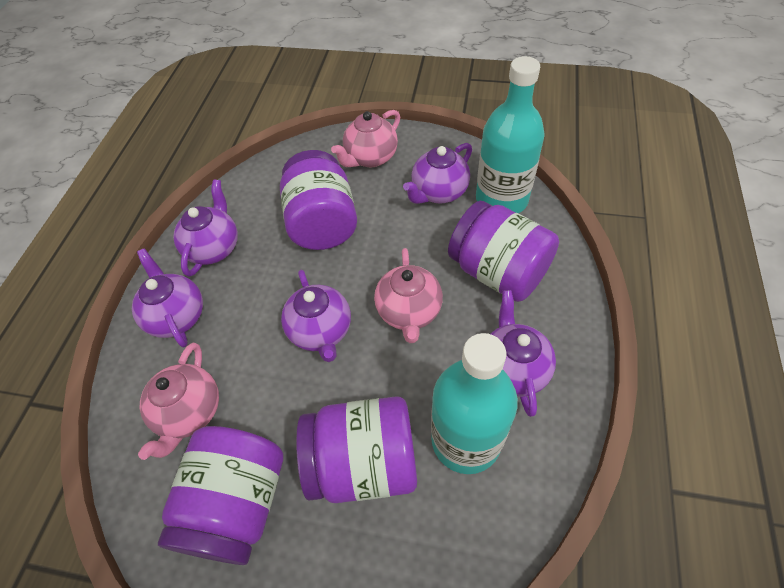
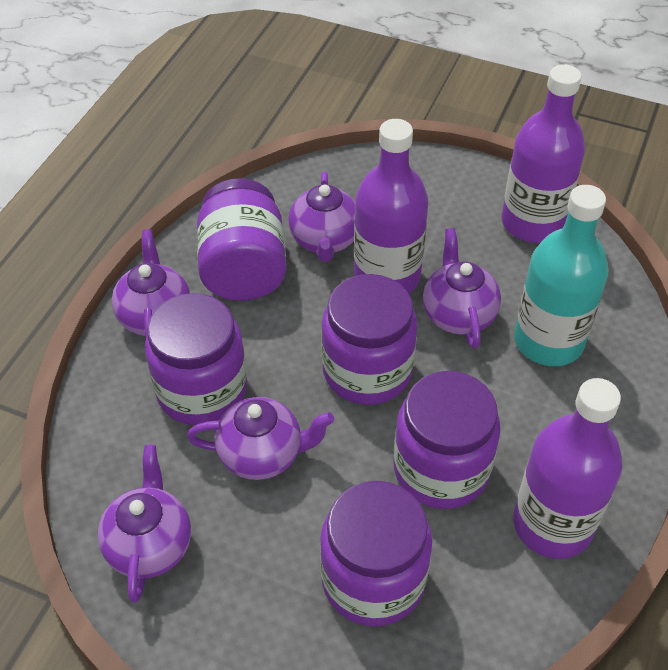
pink teapot: 3 -> 0
purple bottle: 0 -> 3
purple jar: 4 -> 5
turquoise bottle: 2 -> 1

